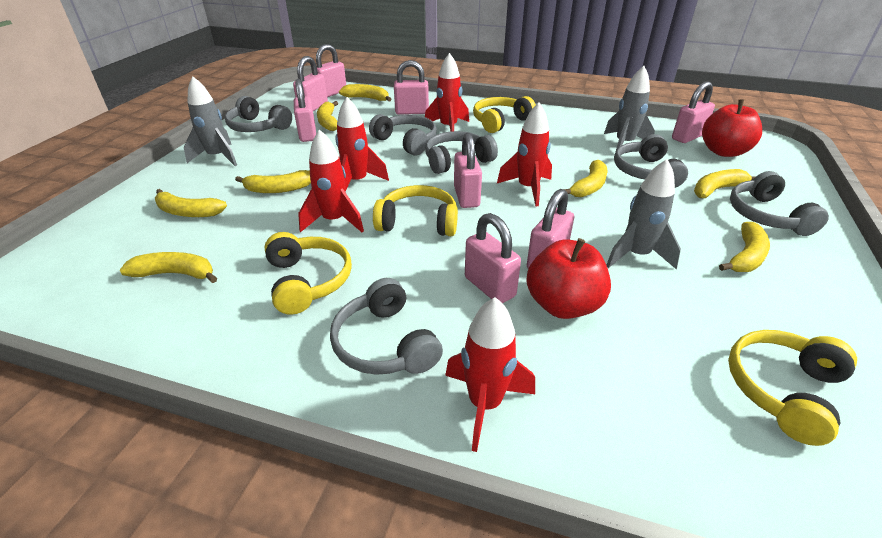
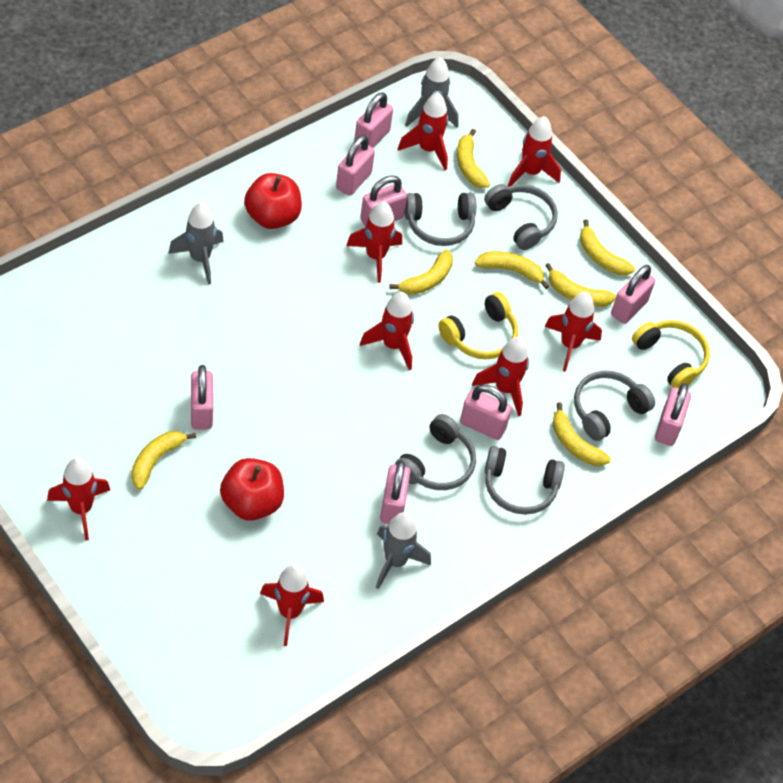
grey headphones: 6 -> 5
red rocket: 5 -> 8
yellow banana: 8 -> 7
yellow headphones: 4 -> 2

